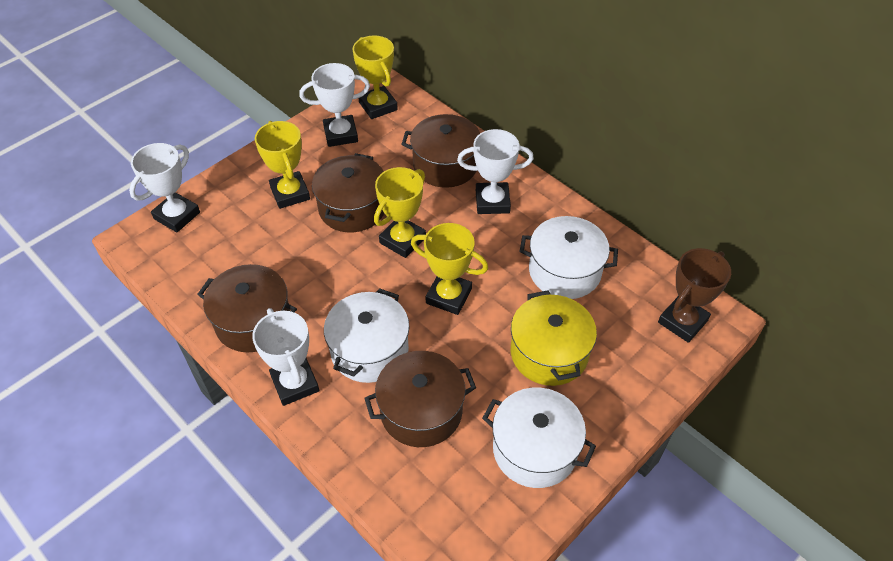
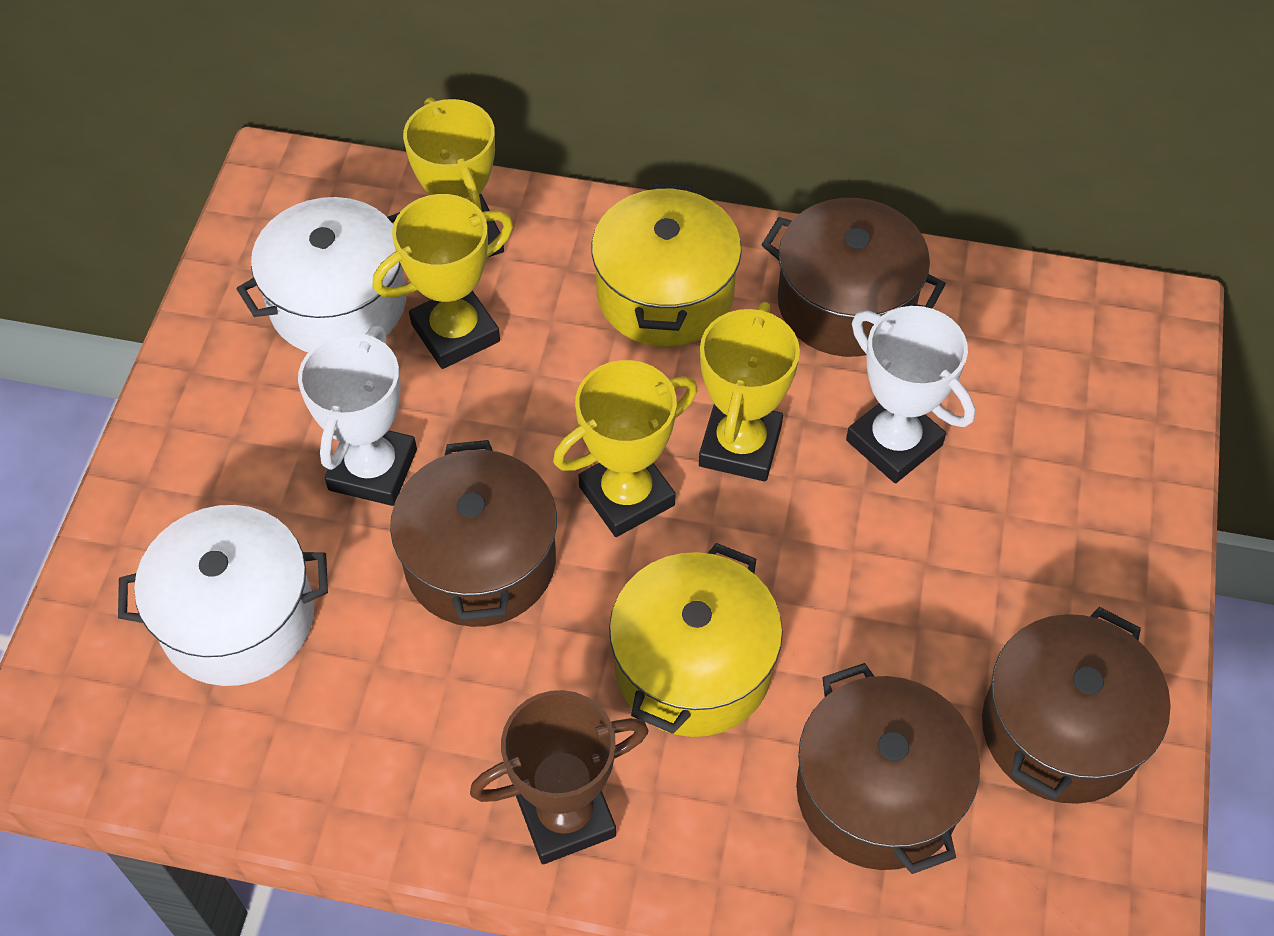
white pot: 3 -> 2
white trophy: 4 -> 2
yellow pot: 1 -> 2

